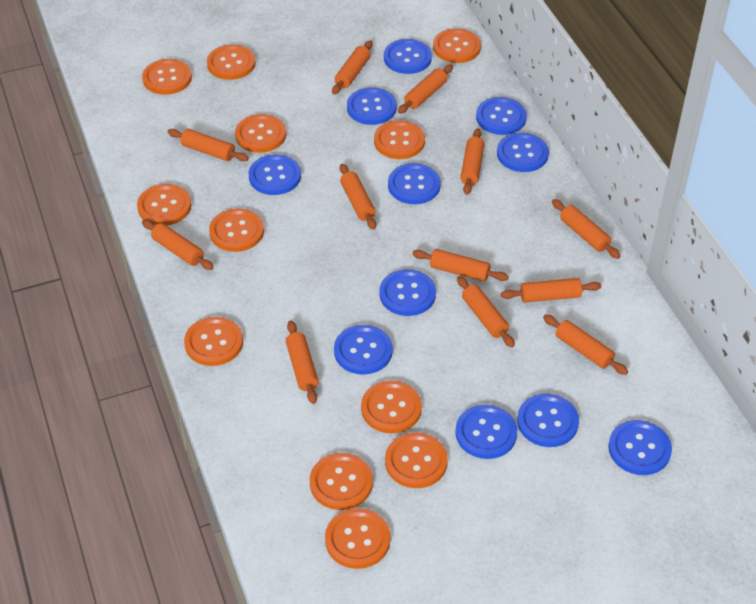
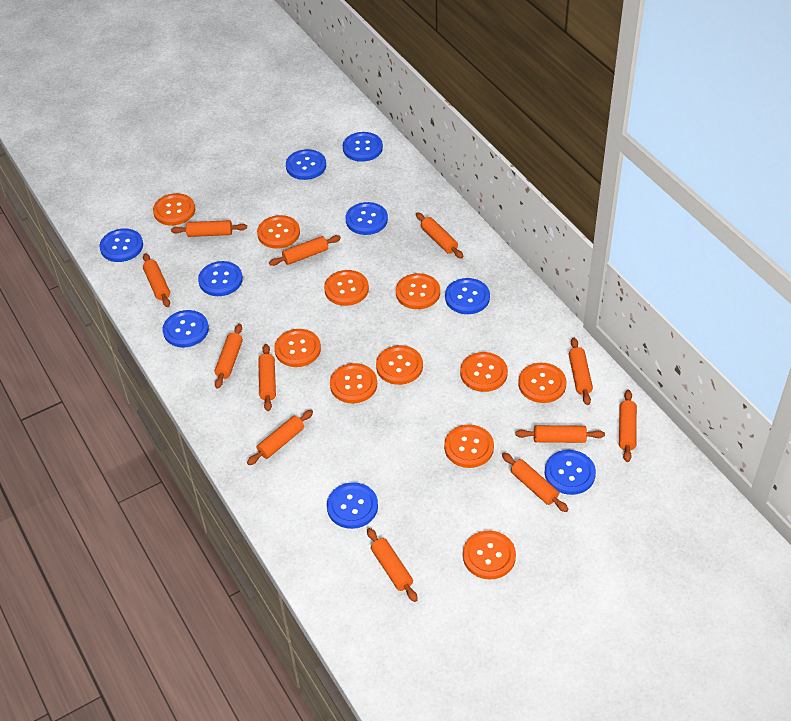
blue button: 11 -> 9
orange button: 12 -> 11

